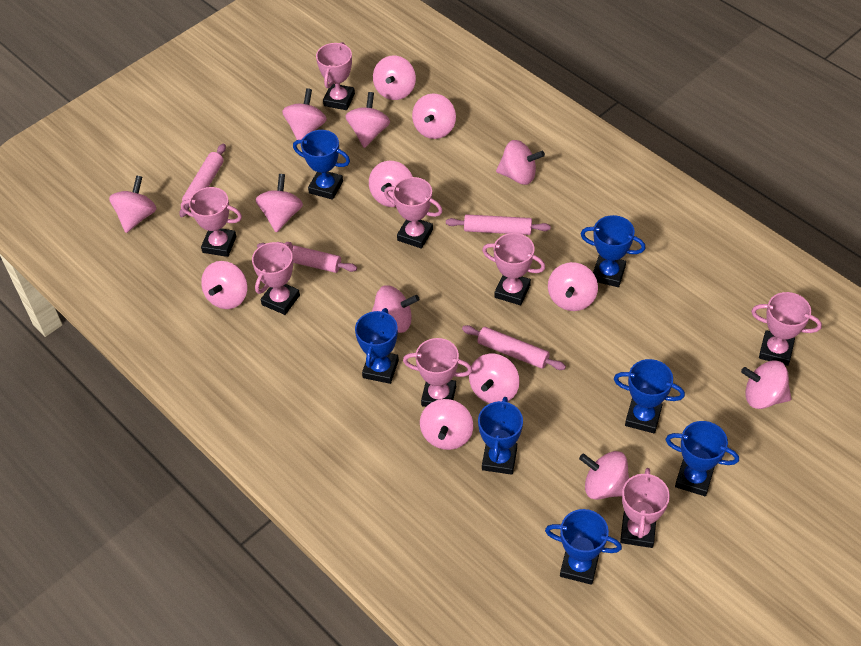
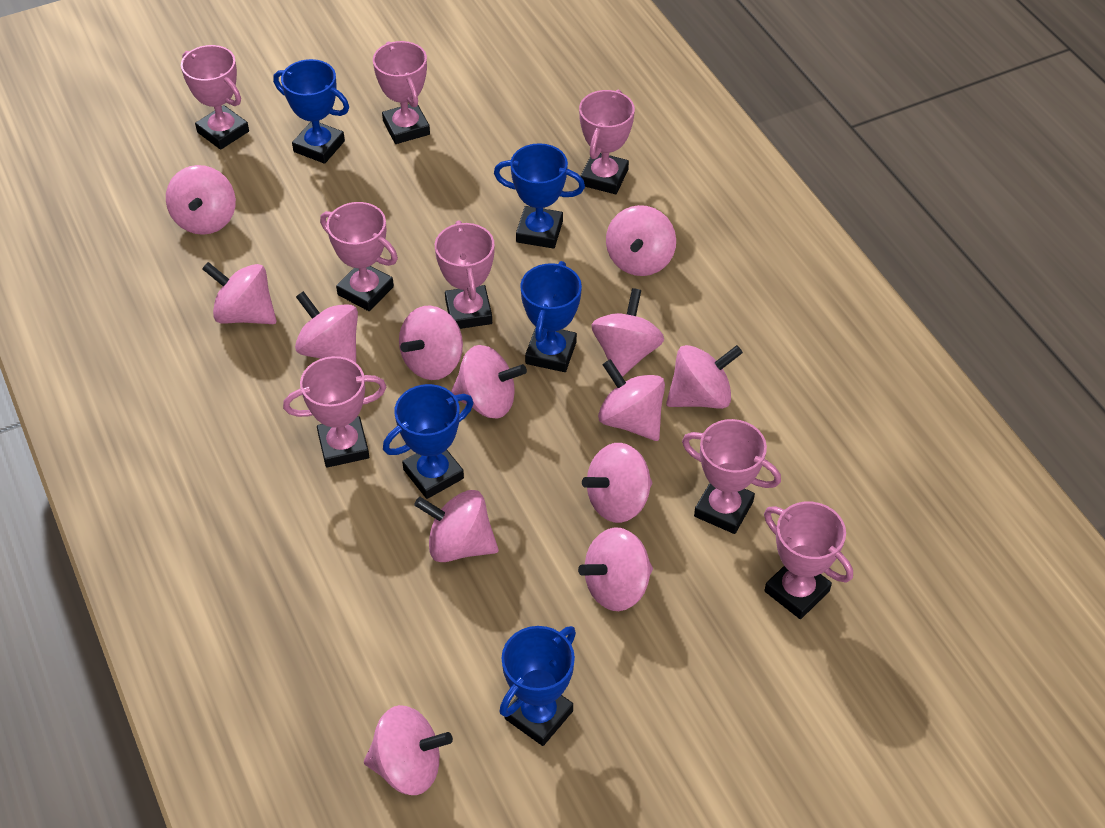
blue trophy: 7 -> 5
pink rolling pin: 4 -> 0
pink spinning top: 15 -> 13

